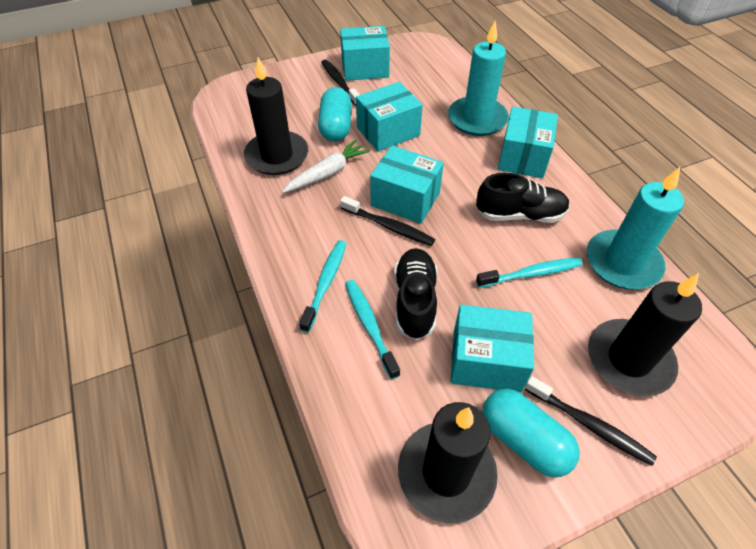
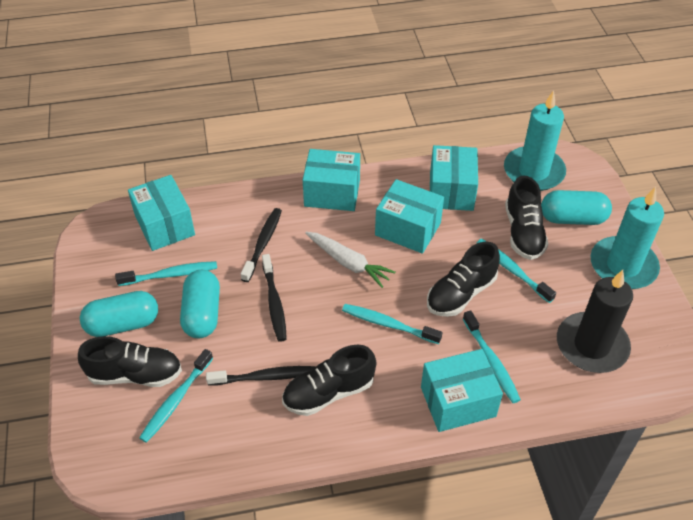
black candle: 3 -> 1
black shoe: 2 -> 4
turquoise capsule: 2 -> 3
turquoise toothbrush: 3 -> 5

